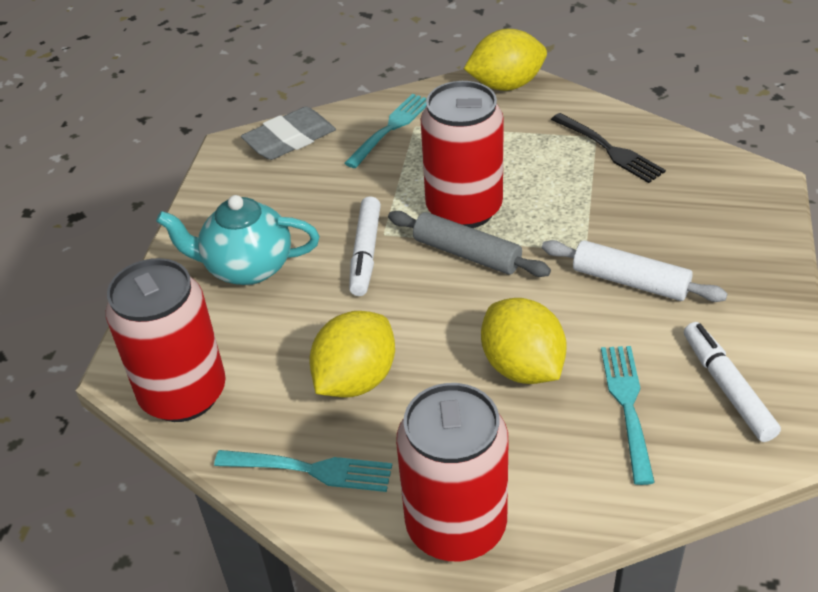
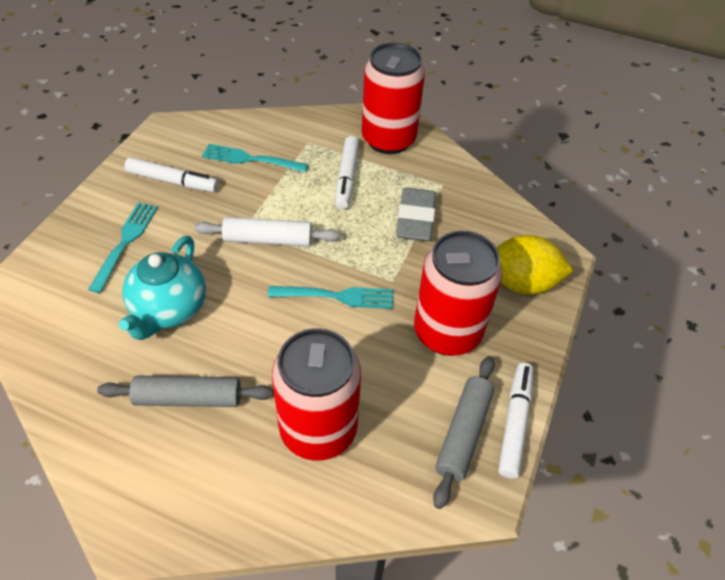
black fork: 1 -> 0
grey rolling pin: 1 -> 2
white marker: 2 -> 3
yellow lemon: 3 -> 1

